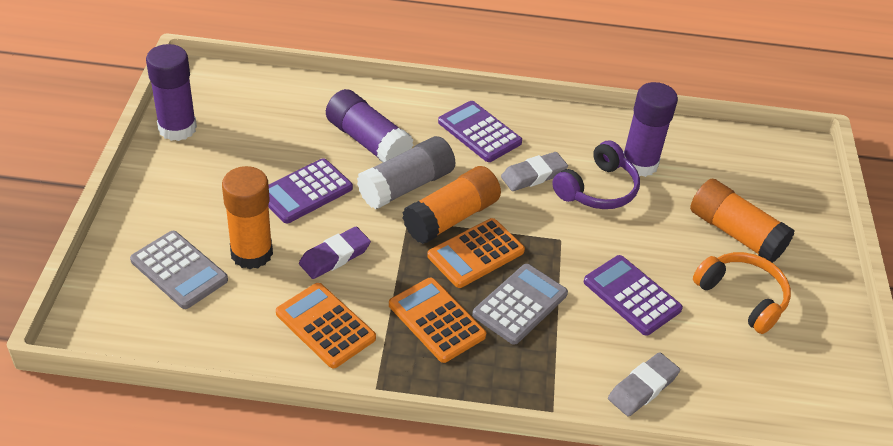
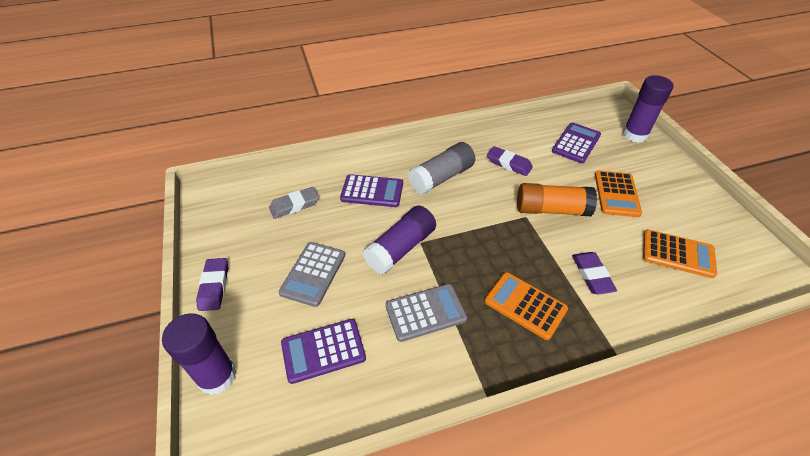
grey eraser: 2 -> 1
orange glue stick: 3 -> 1
orange headphones: 1 -> 0
purple eraser: 1 -> 3
purple headphones: 1 -> 0

